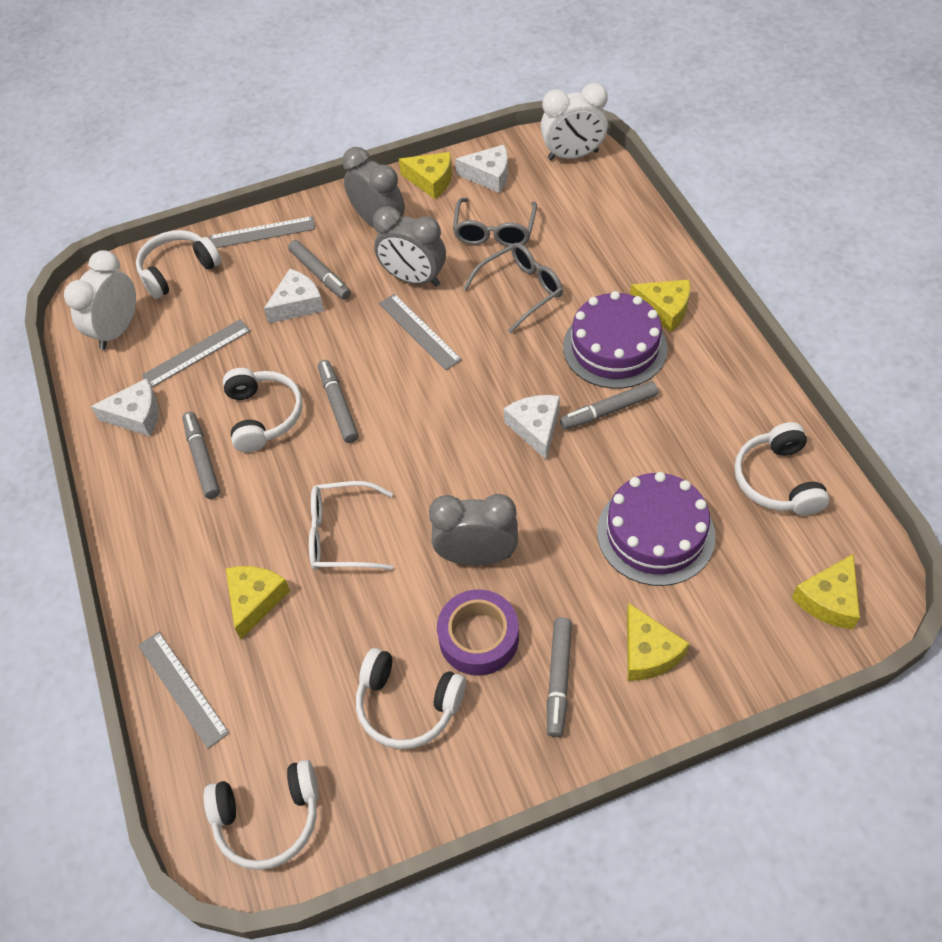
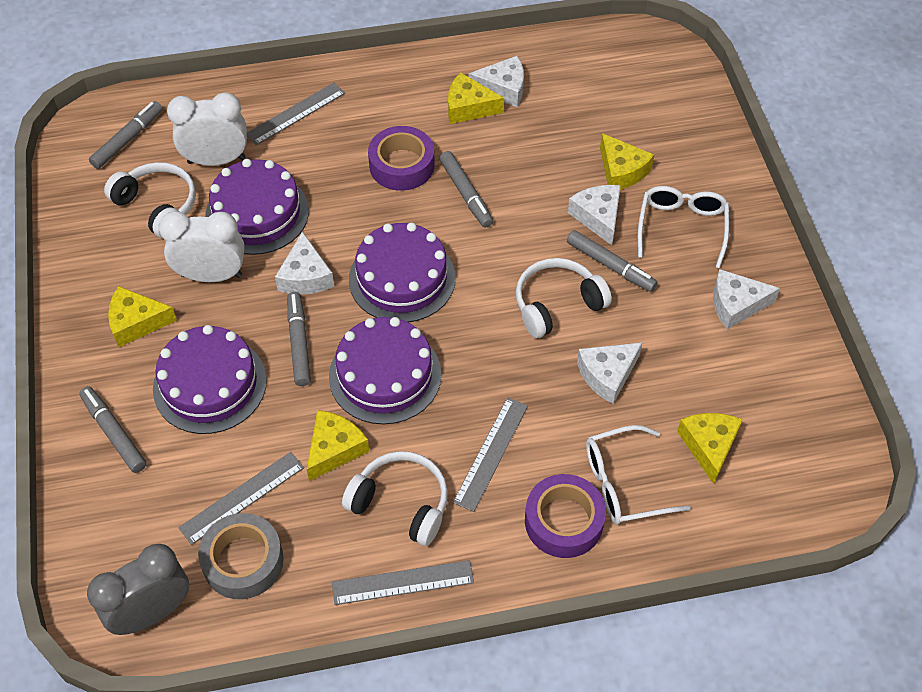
grey clock: 3 -> 1
grey glasses: 2 -> 0
grey tape: 0 -> 1
purple cake: 2 -> 4
purple tape: 1 -> 2
white cheese: 4 -> 5
white glasses: 1 -> 2
white headphones: 5 -> 3

